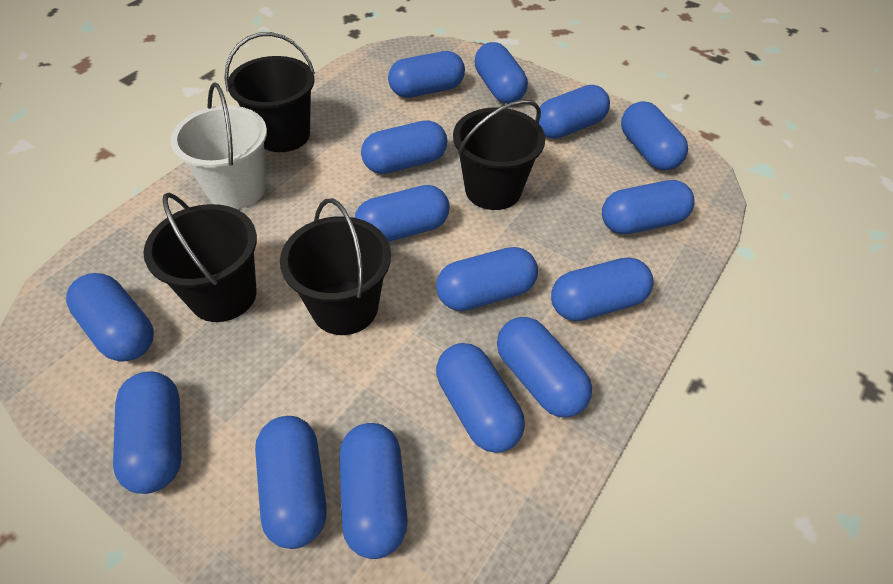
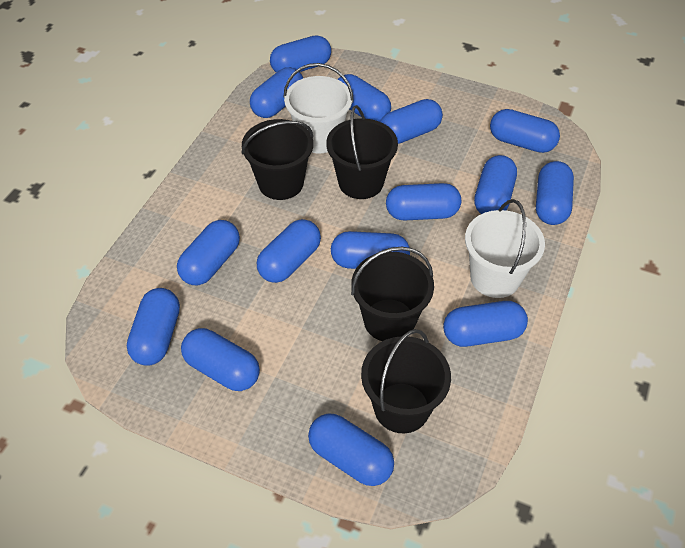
white bucket: 1 -> 2

